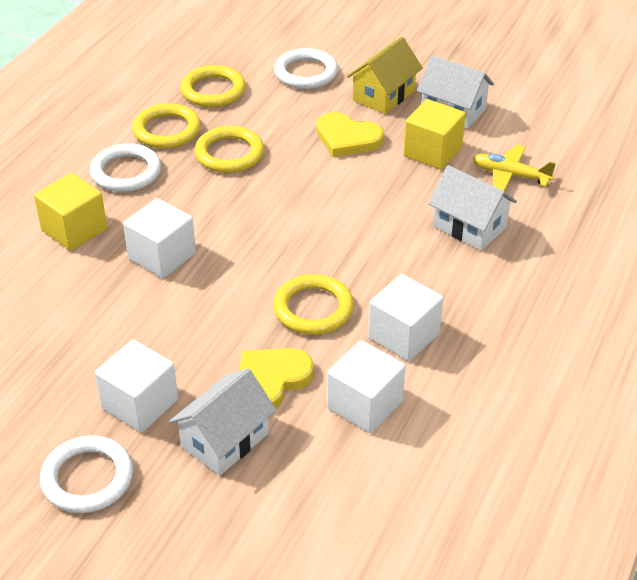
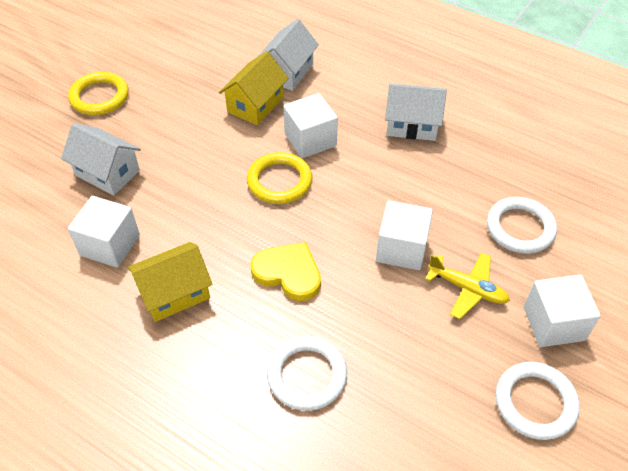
yellow cube: 2 -> 0
yellow heart: 2 -> 1
yellow house: 1 -> 2
yellow ring: 4 -> 2

